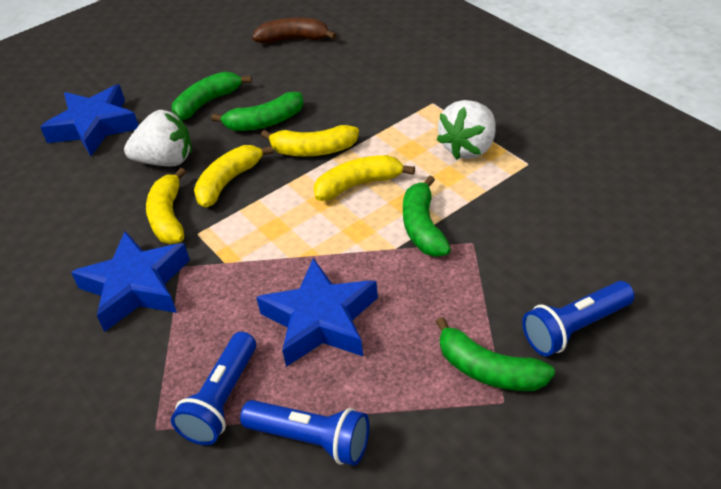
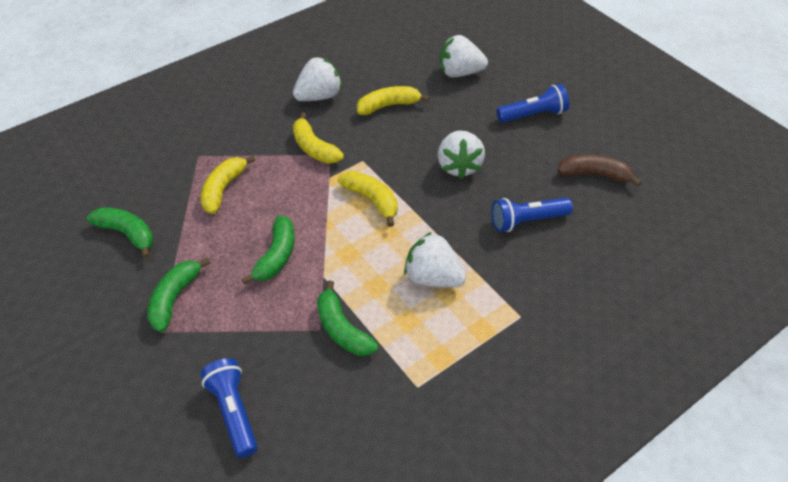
blue star: 3 -> 0
white strawberry: 2 -> 4

